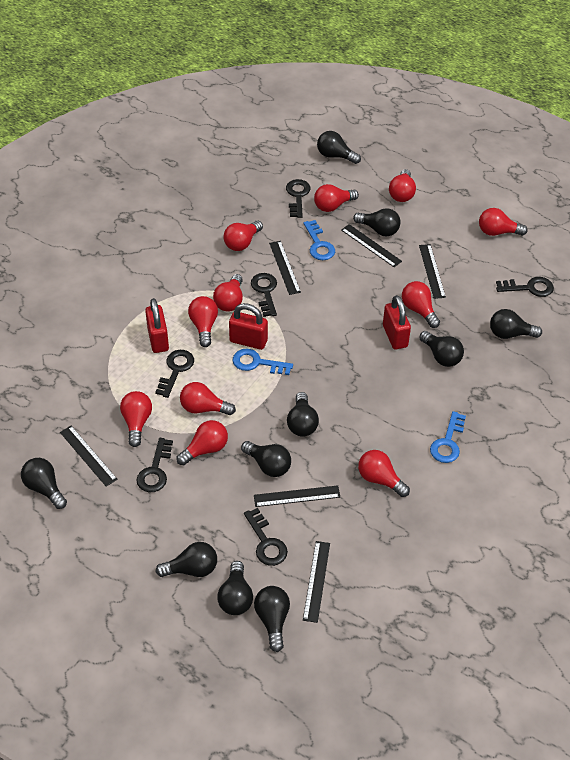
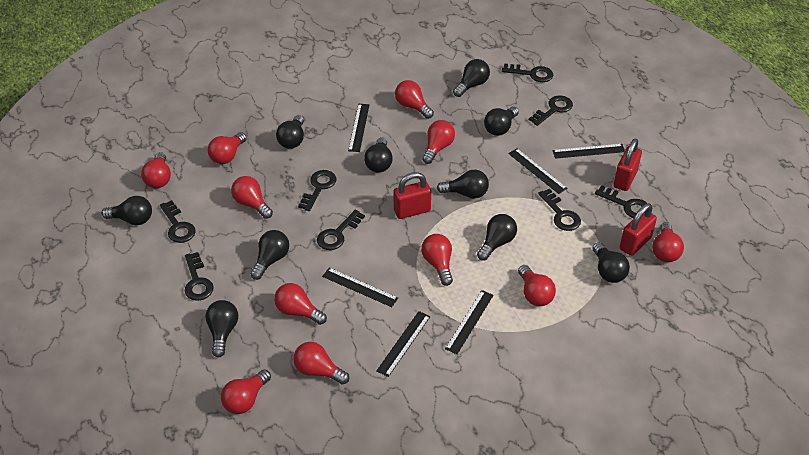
black key: 6 -> 8
blue key: 3 -> 0

